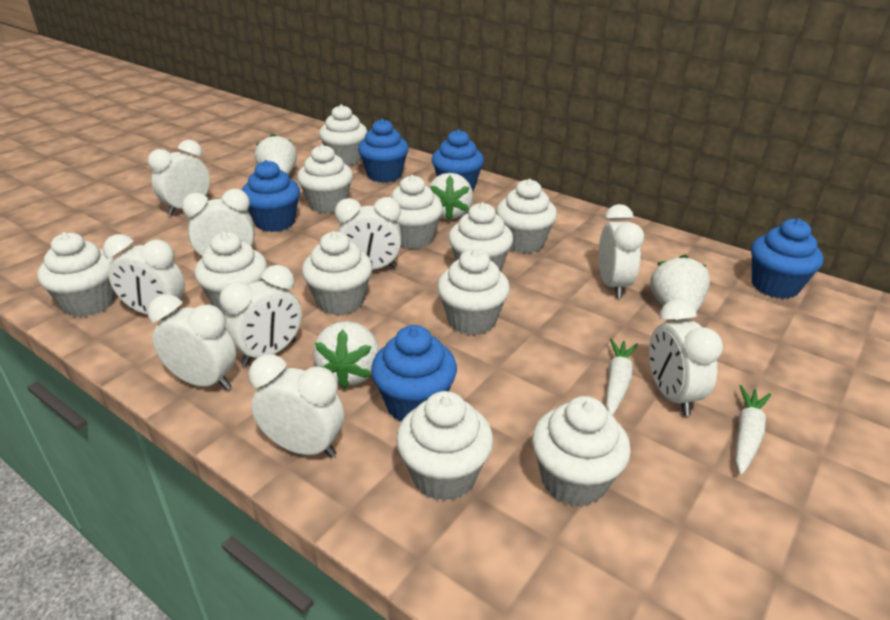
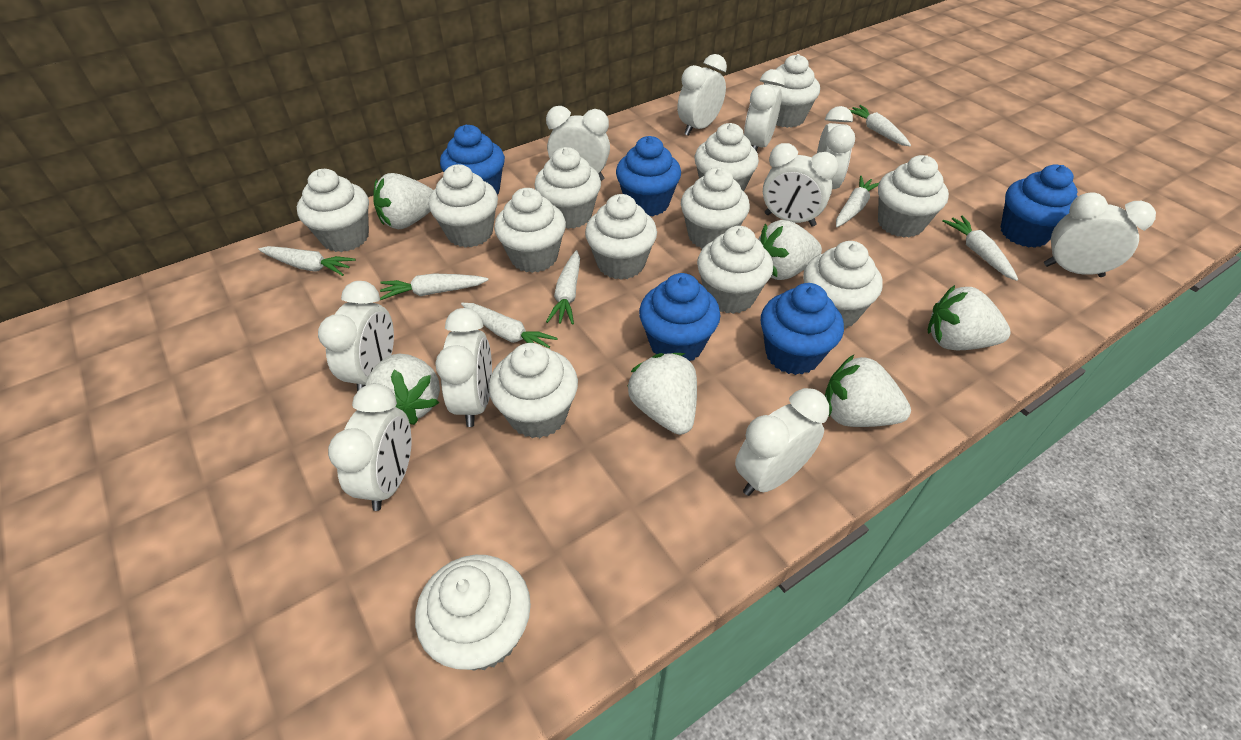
white carrot: 2 -> 7
white clock: 9 -> 10
white cupcake: 11 -> 13
white strawberry: 4 -> 6

